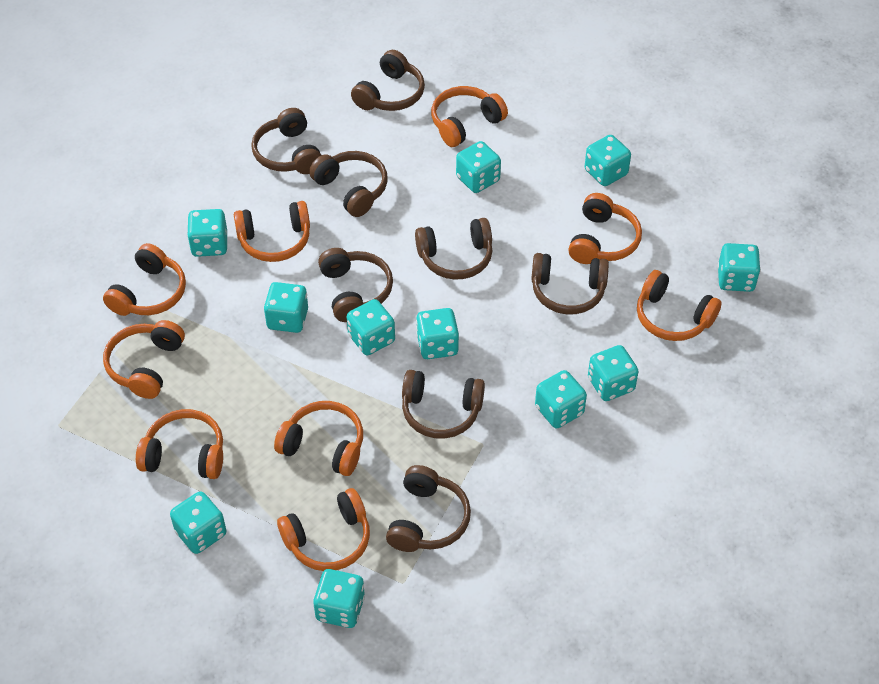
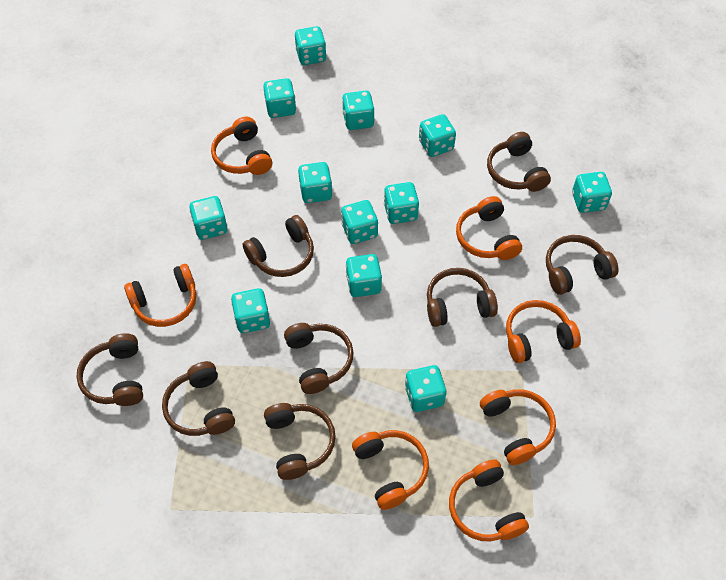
orange headphones: 9 -> 7
turquoise dice: 11 -> 12

